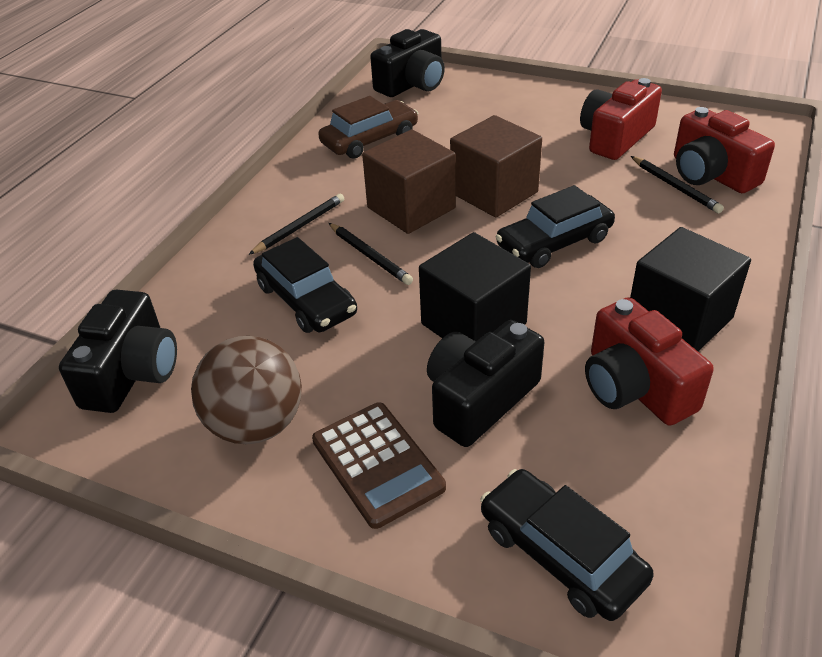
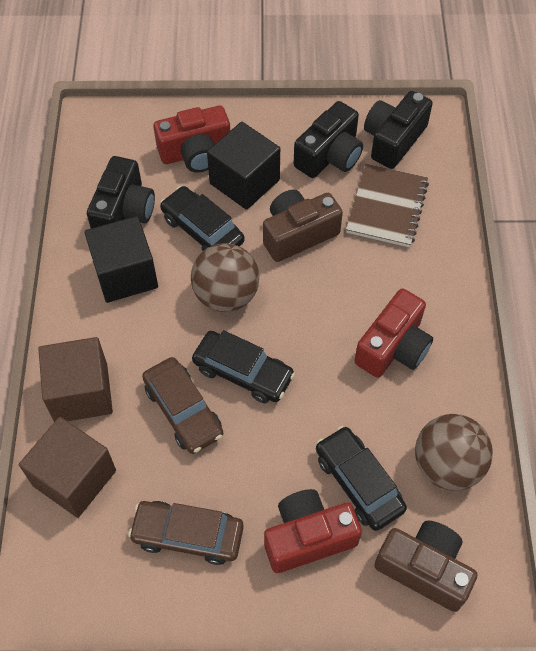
black pencil: 3 -> 0
brown ball: 1 -> 2
brown calculator: 1 -> 0
brown camera: 0 -> 2
brown car: 1 -> 2
brown notebook: 0 -> 1

